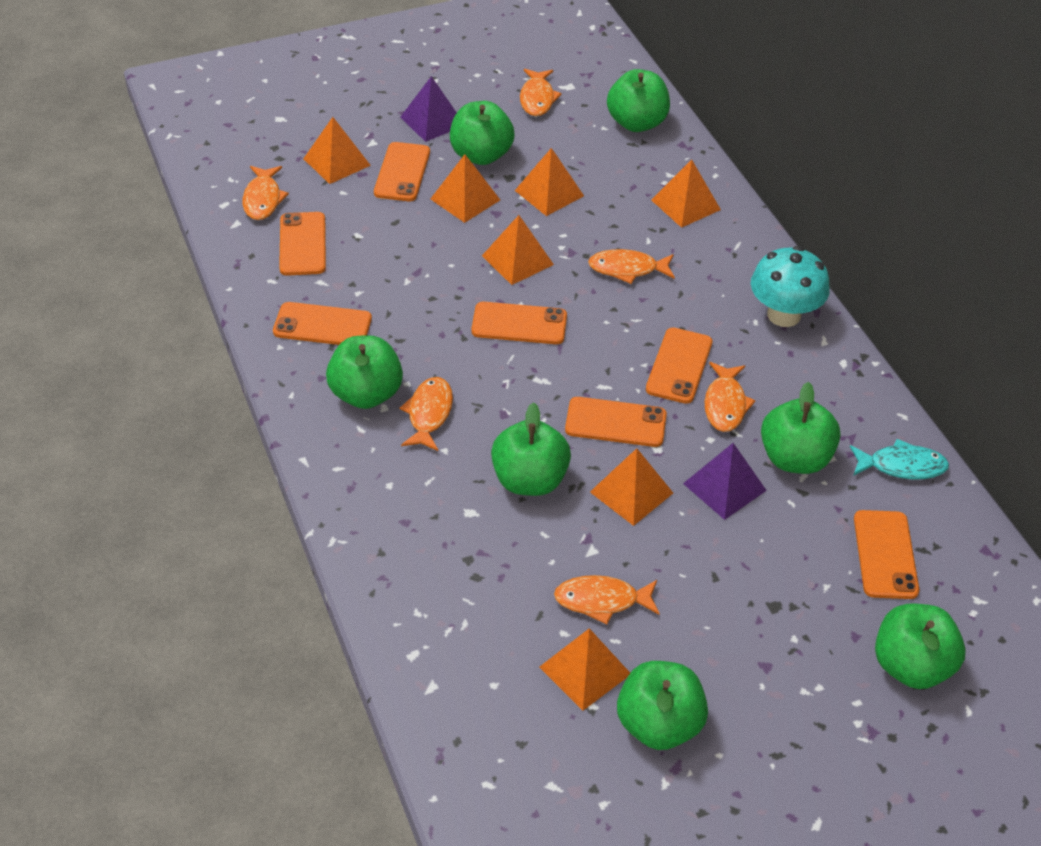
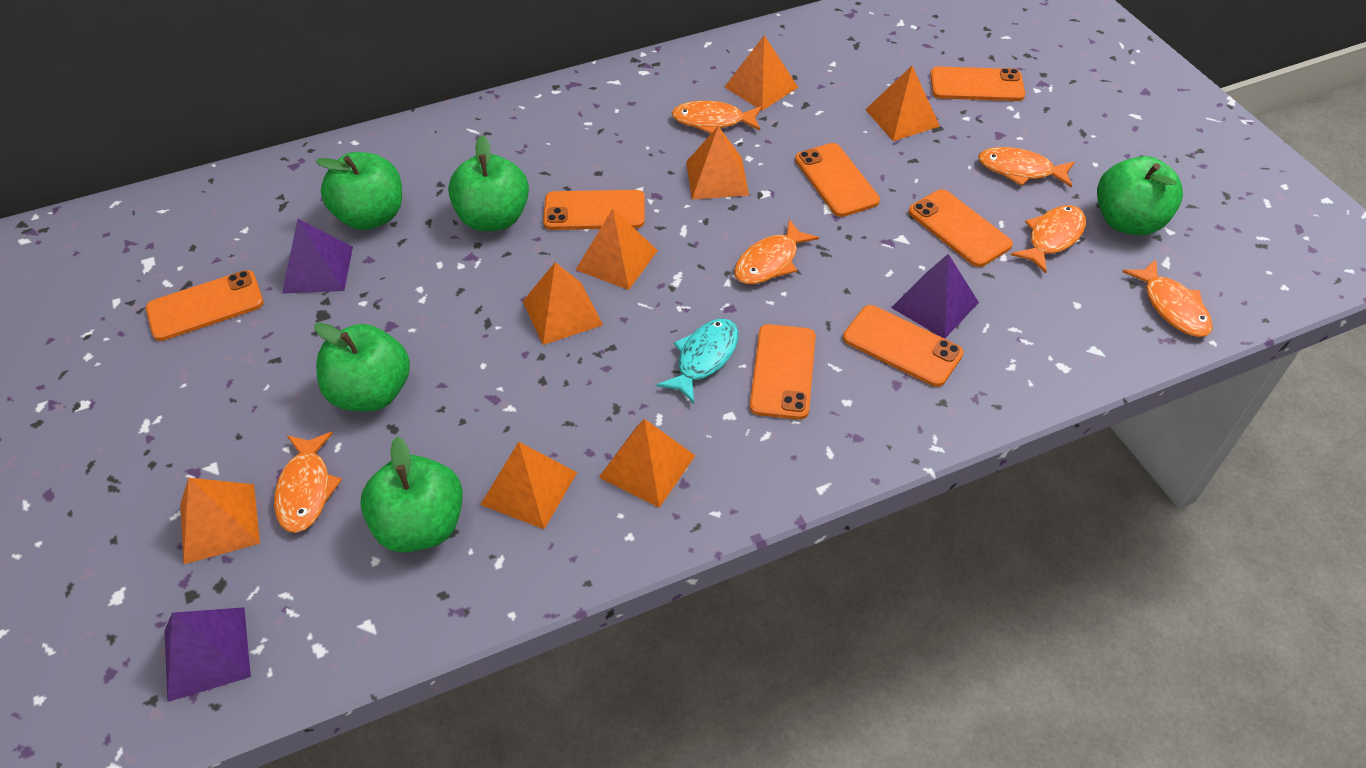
green apple: 7 -> 5
orange pyramid: 7 -> 8
purple pyramid: 2 -> 3
turquoise mushroom: 1 -> 0

